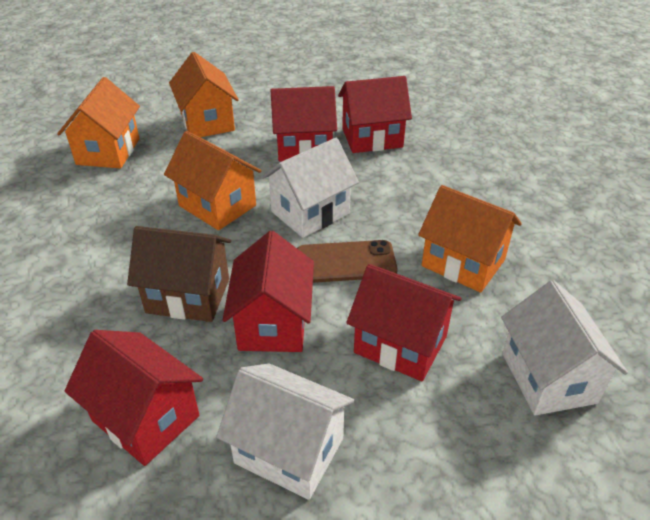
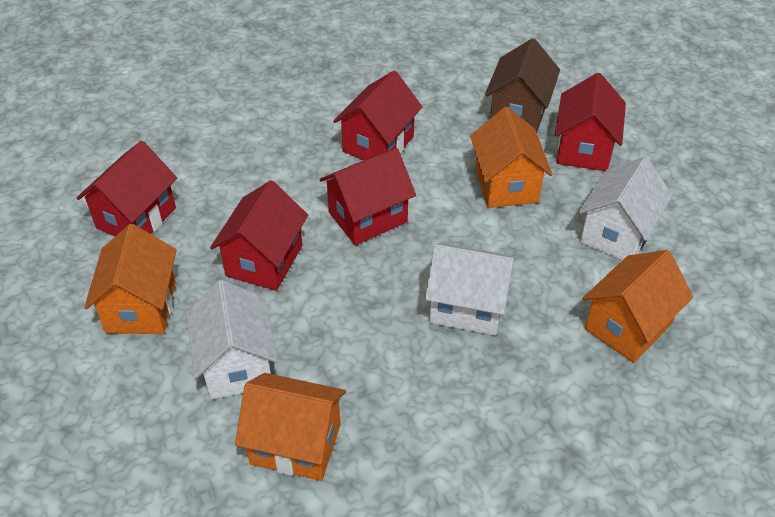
brown phone: 1 -> 0

